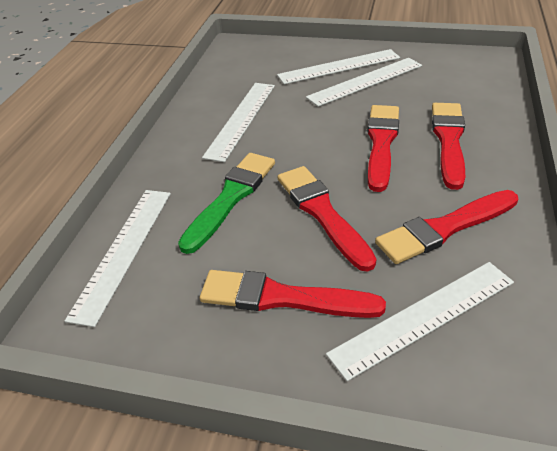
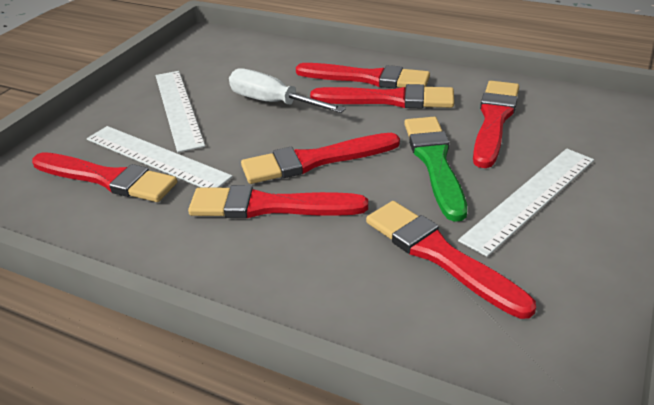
red brush: 5 -> 7
white ruler: 5 -> 3
white screwdriver: 0 -> 1

